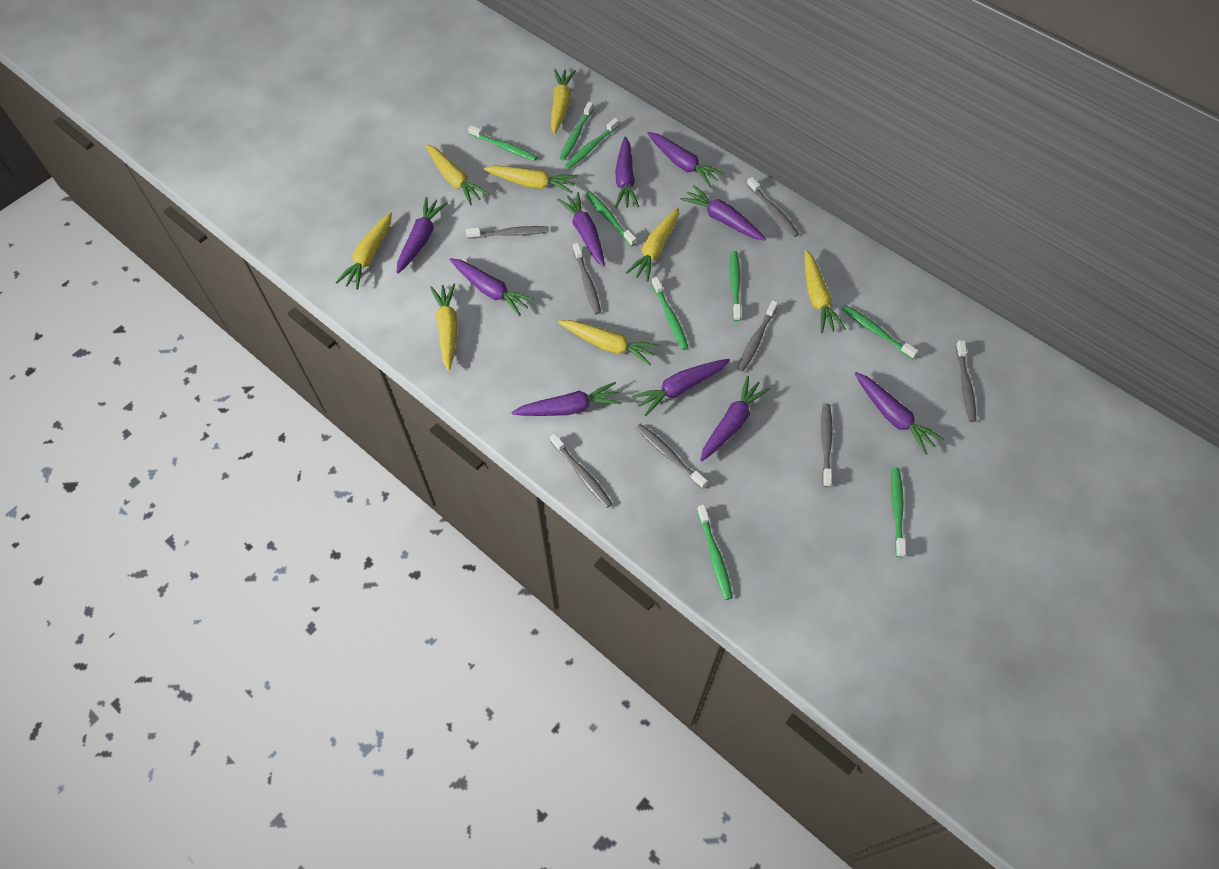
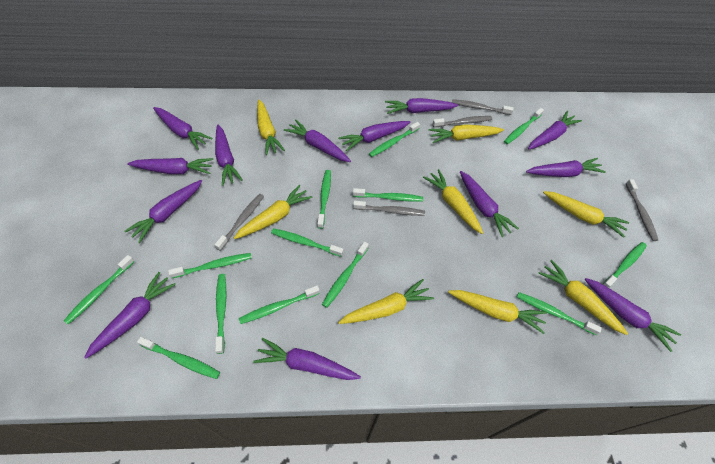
green toothbrush: 9 -> 13
grey toothbrush: 8 -> 5
purple carrot: 10 -> 13

